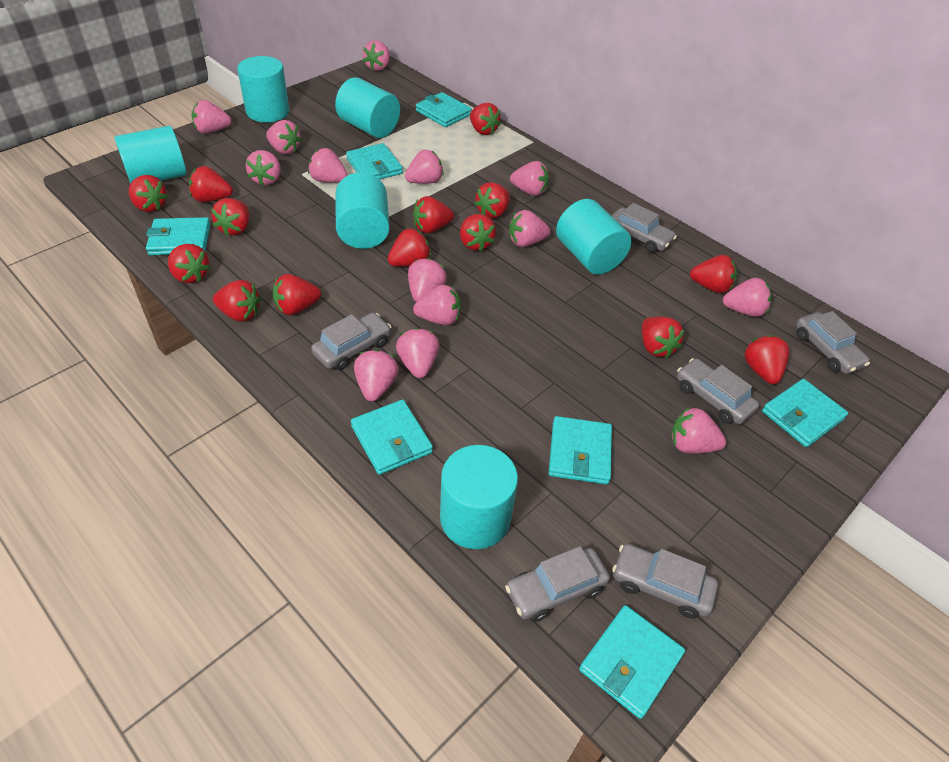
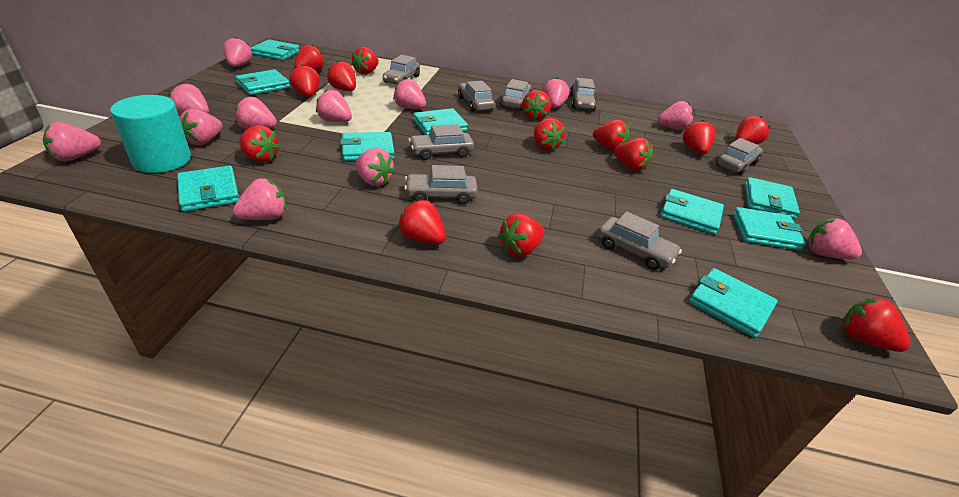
grey car: 6 -> 8
pink strawberry: 14 -> 12
turquoise cylinder: 6 -> 1
turquoise wallet: 7 -> 9

